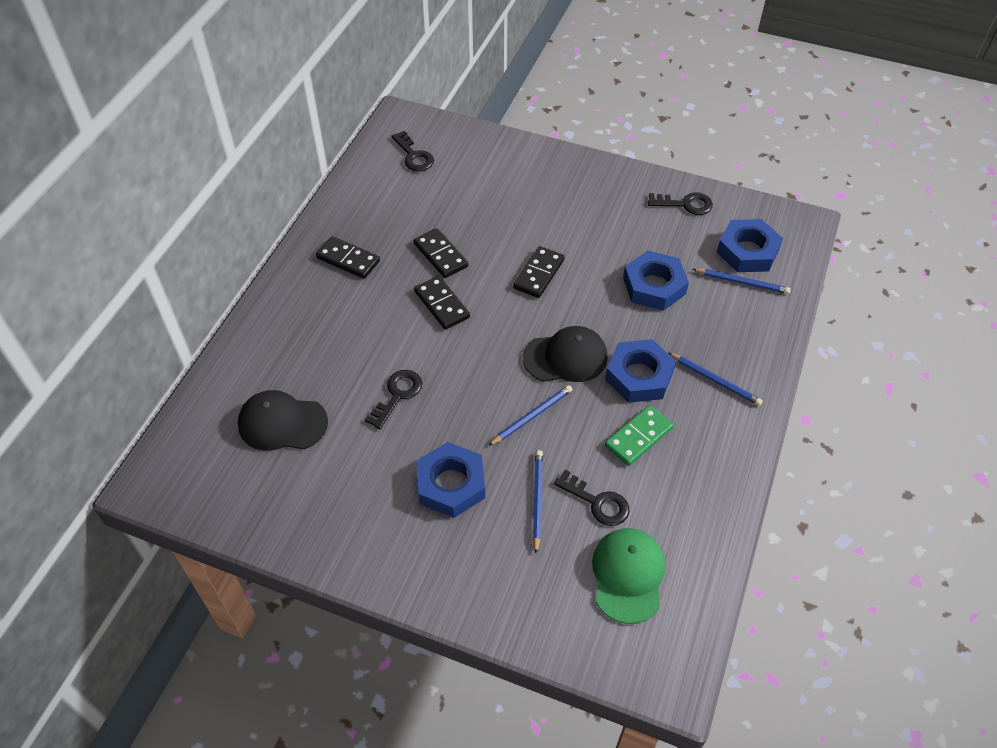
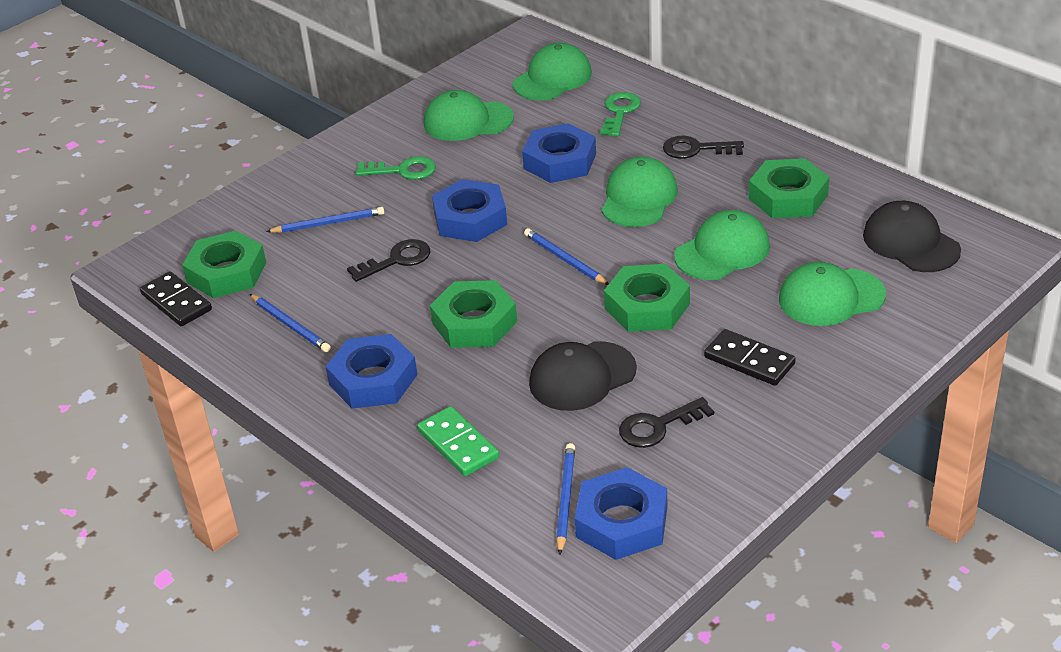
black domino: 4 -> 2
black key: 4 -> 3
green cap: 1 -> 5
green key: 0 -> 2
green nut: 0 -> 4

